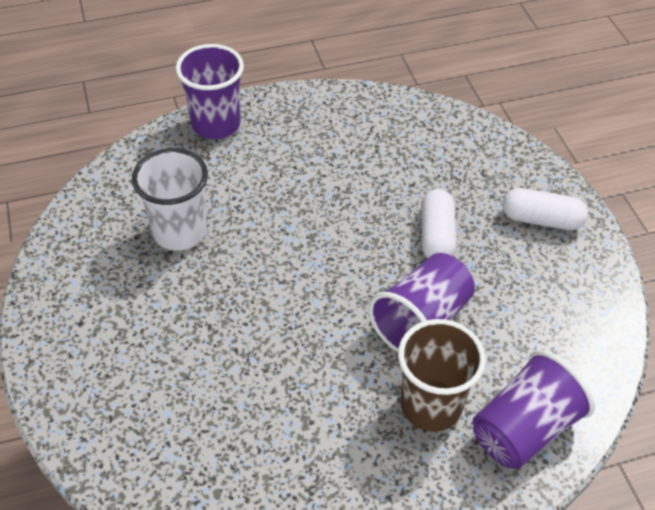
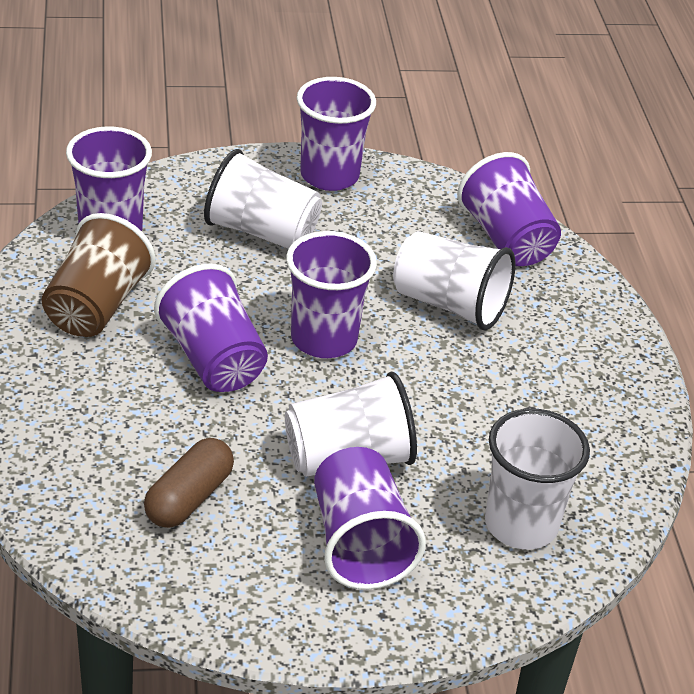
brown capsule: 0 -> 1
purple cup: 3 -> 6
white capsule: 2 -> 0
white cup: 1 -> 4

